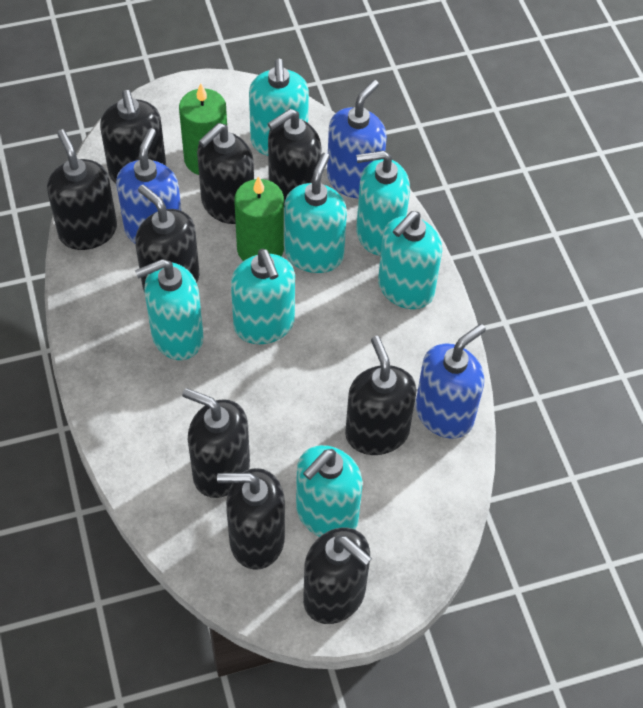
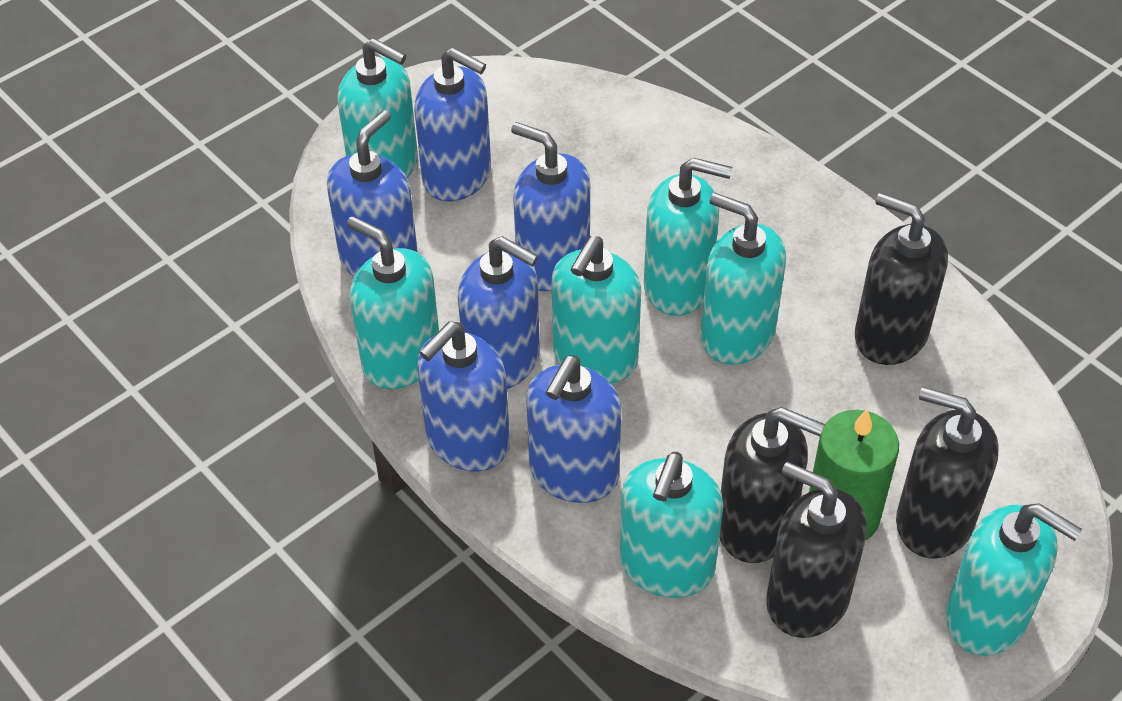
black soap dispenser: 9 -> 4
blue soap dispenser: 3 -> 6
green candle: 2 -> 1

